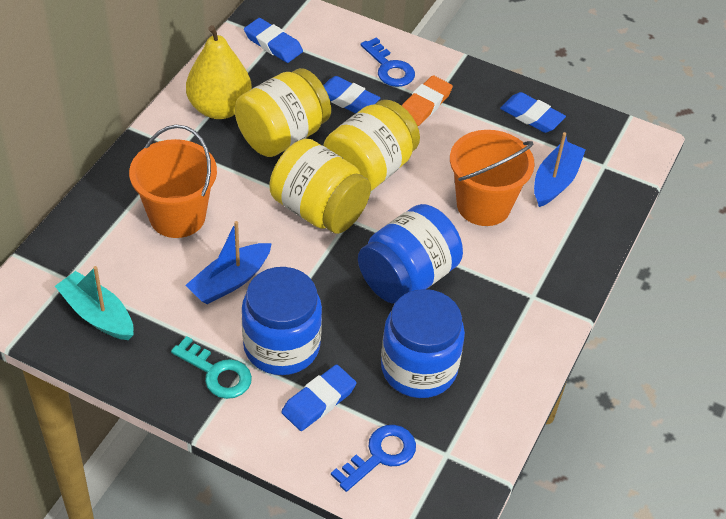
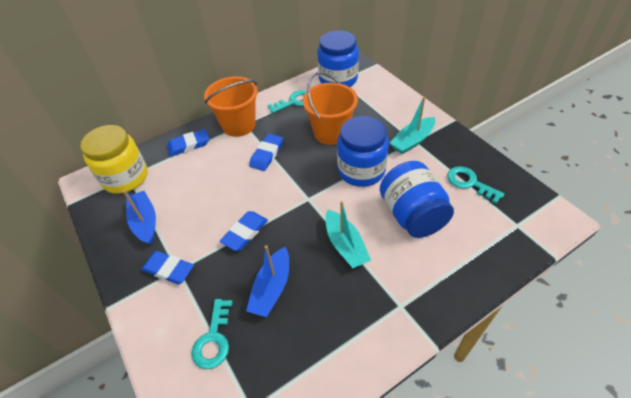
blue key: 2 -> 0
orange eraser: 1 -> 0
turquoise boat: 1 -> 2
turquoise key: 1 -> 3
yellow jar: 3 -> 1
yellow pear: 1 -> 0

